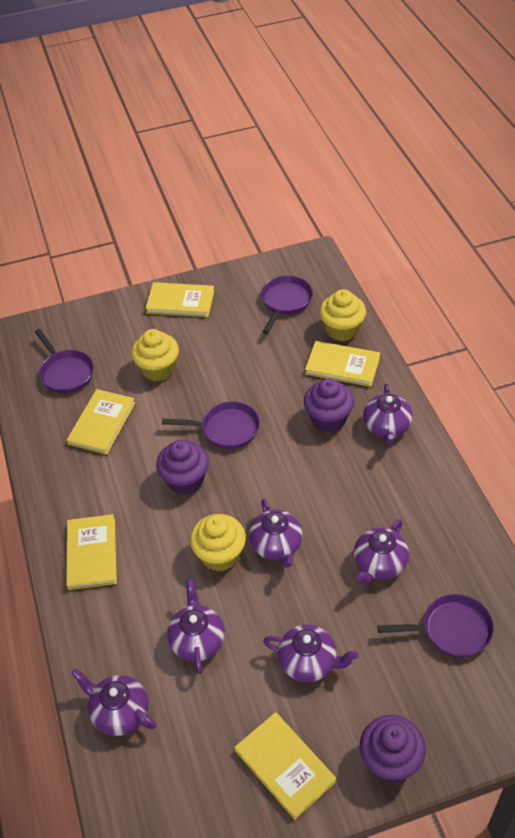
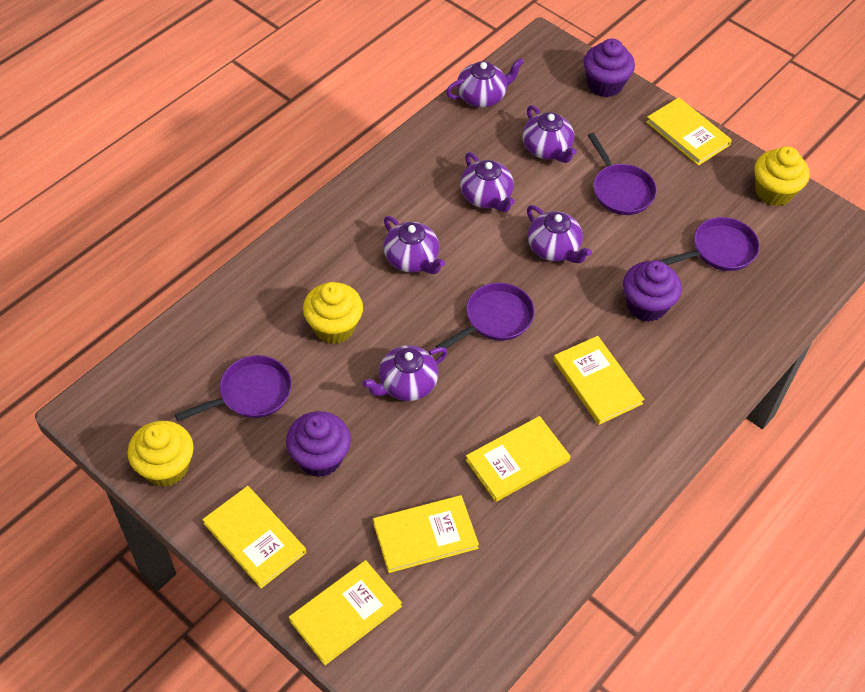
yellow book: 5 -> 6

